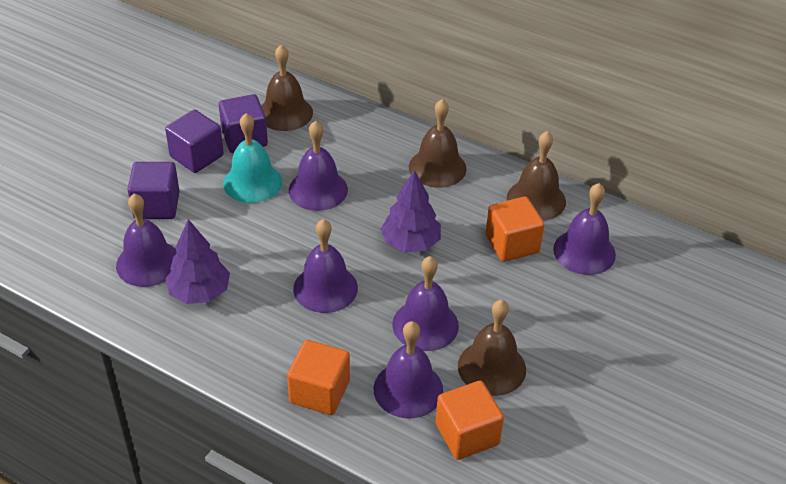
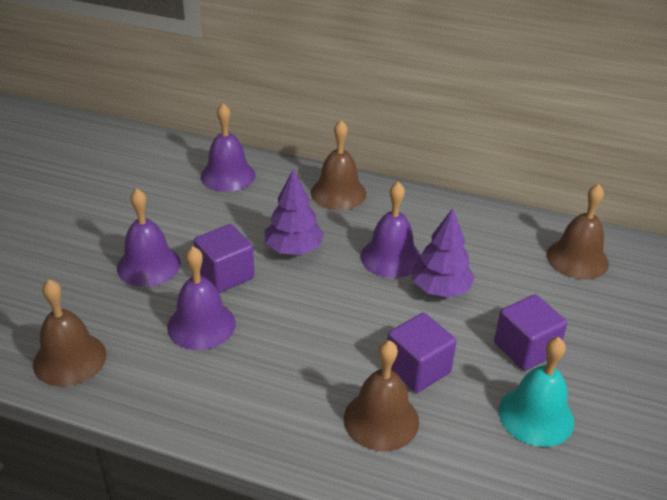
orange cube: 3 -> 0
purple bell: 6 -> 4

